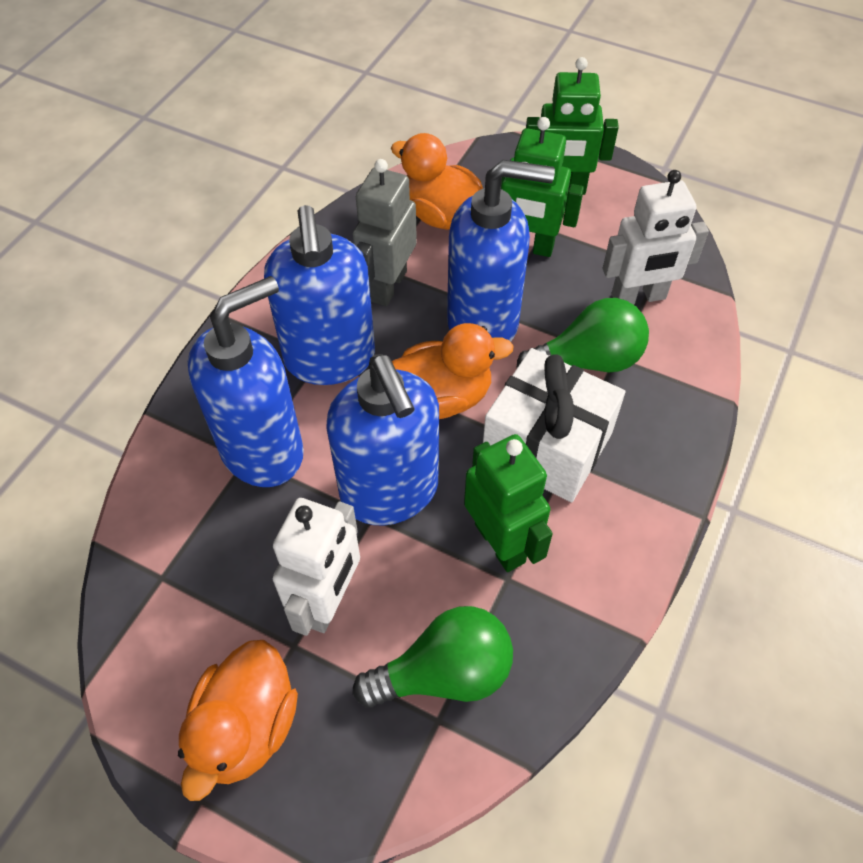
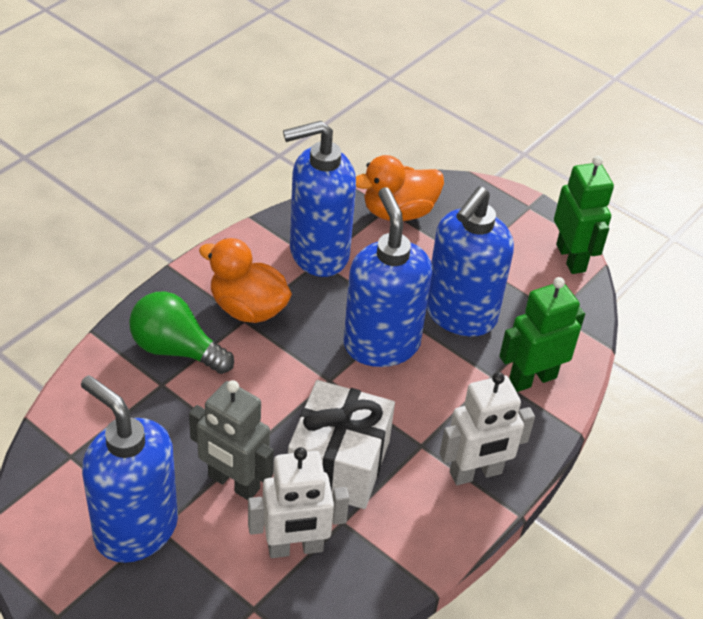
green light bulb: 2 -> 1
green robot: 3 -> 2
orange duck: 3 -> 2

